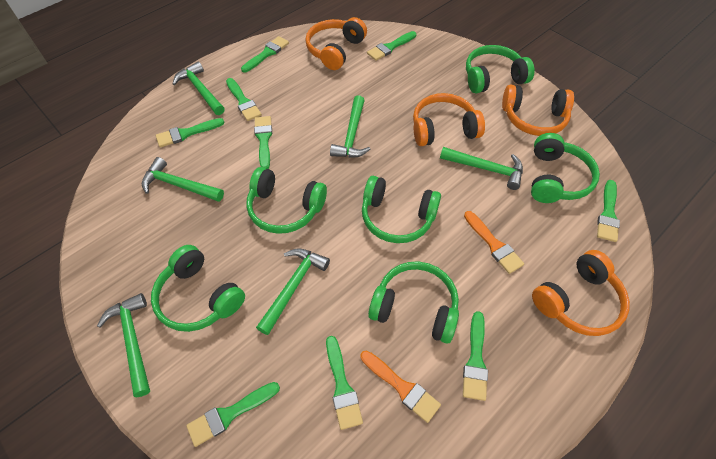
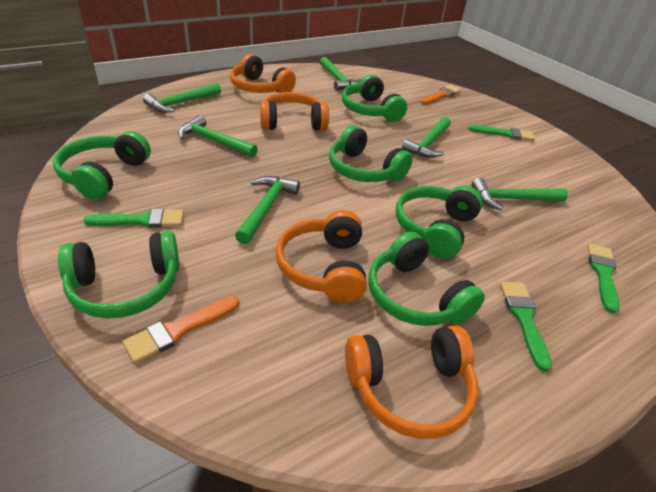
green brush: 9 -> 4

